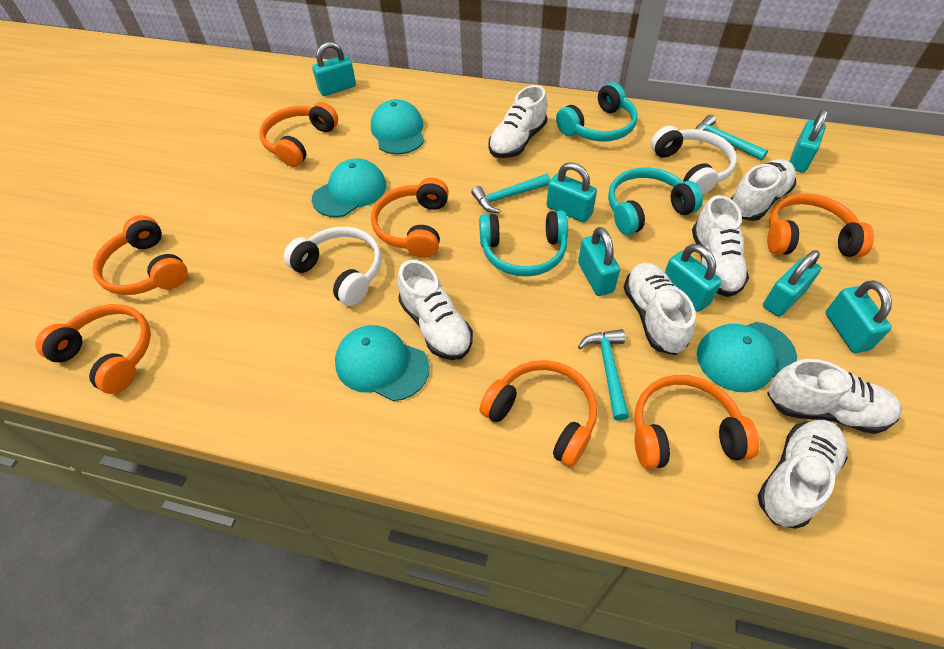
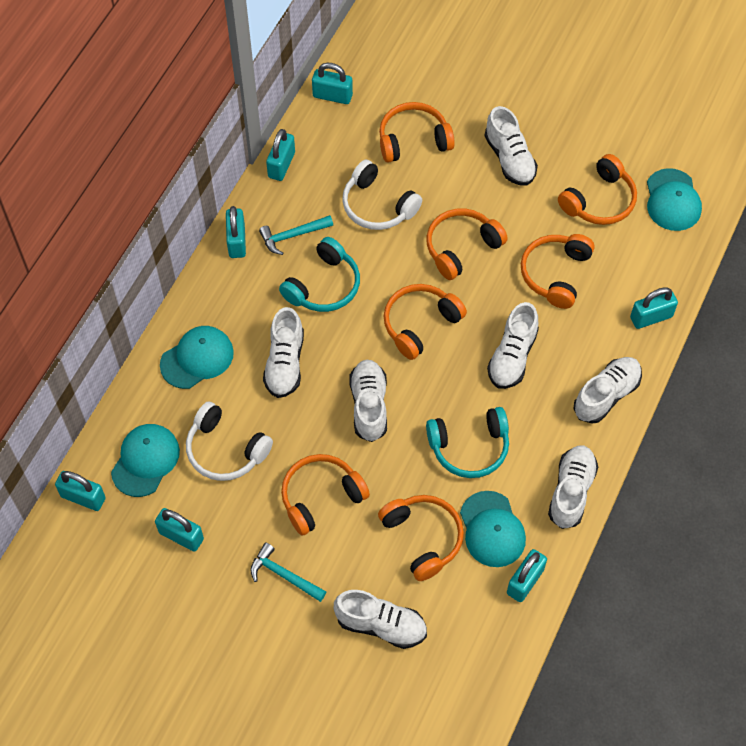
turquoise hammer: 3 -> 2
turquoise headphones: 3 -> 2

